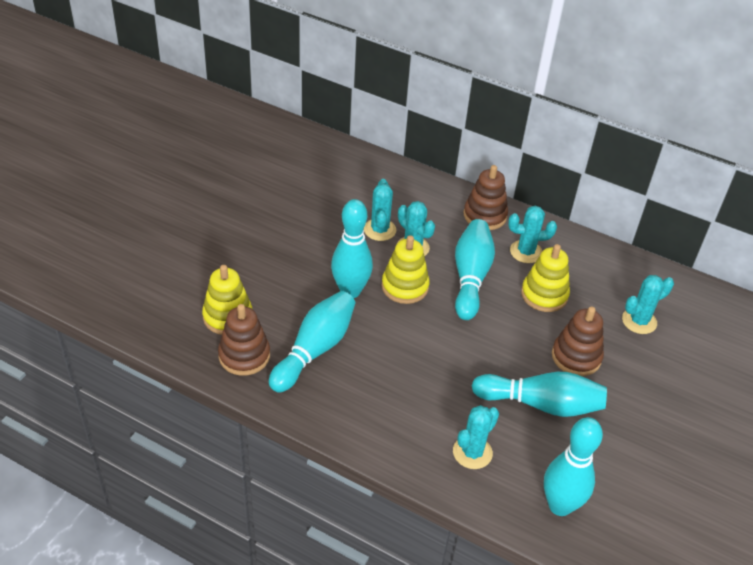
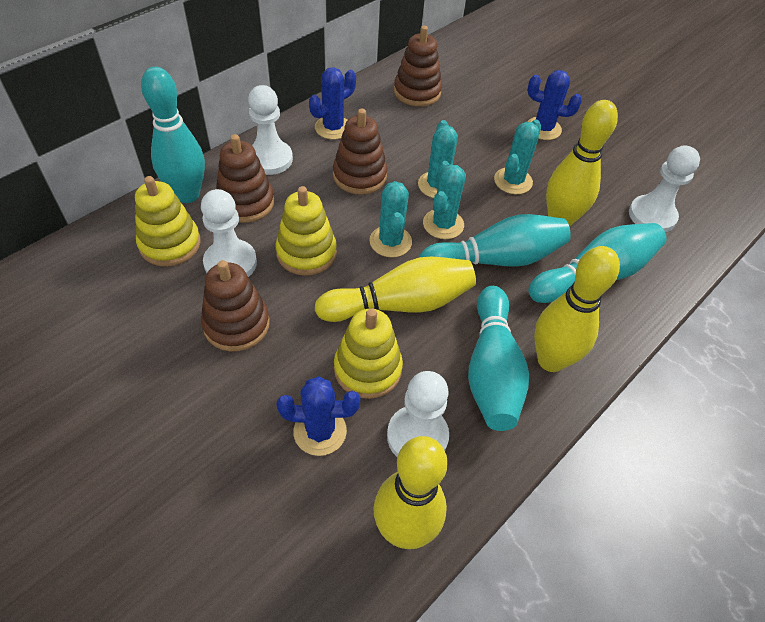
blue cactus: 0 -> 3
brown stacking toy: 3 -> 4
turquoise bowling pin: 5 -> 4
turquoise cactus: 5 -> 4
white pawn: 0 -> 4
yellow bowling pin: 0 -> 4

